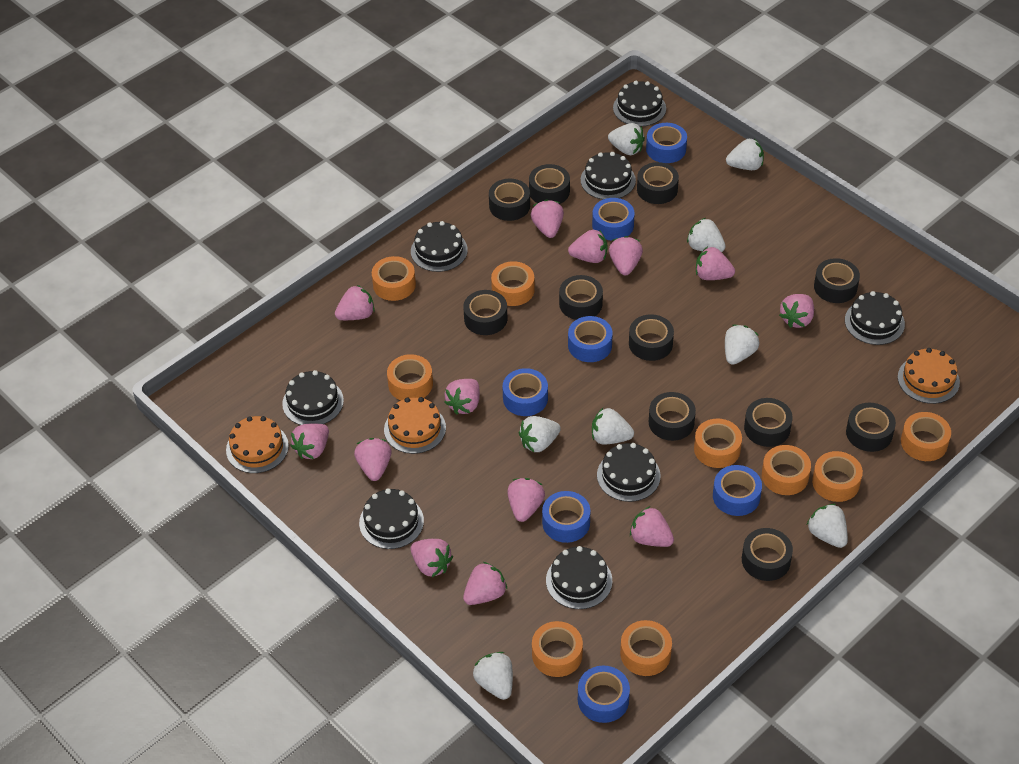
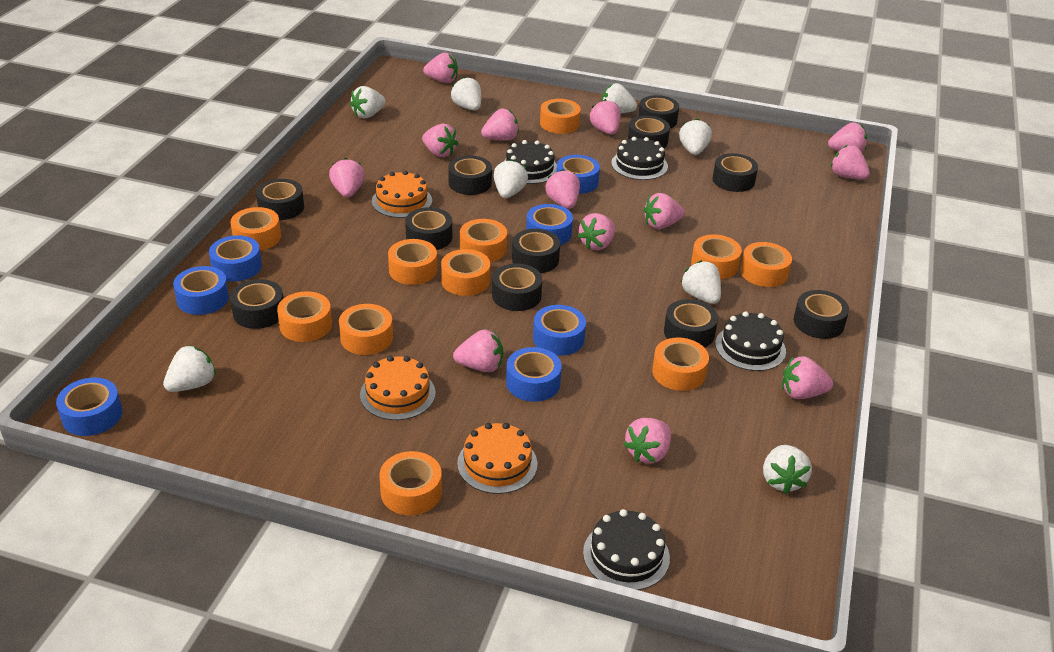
black cake: 8 -> 4
orange tape: 9 -> 11

